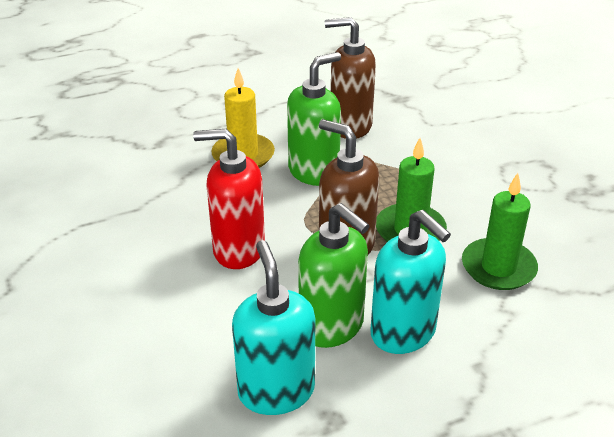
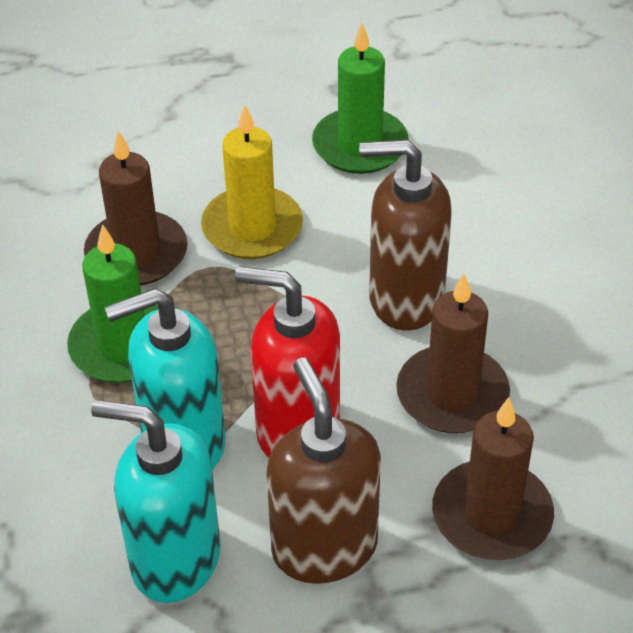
brown candle: 0 -> 3
green soap dispenser: 2 -> 0

